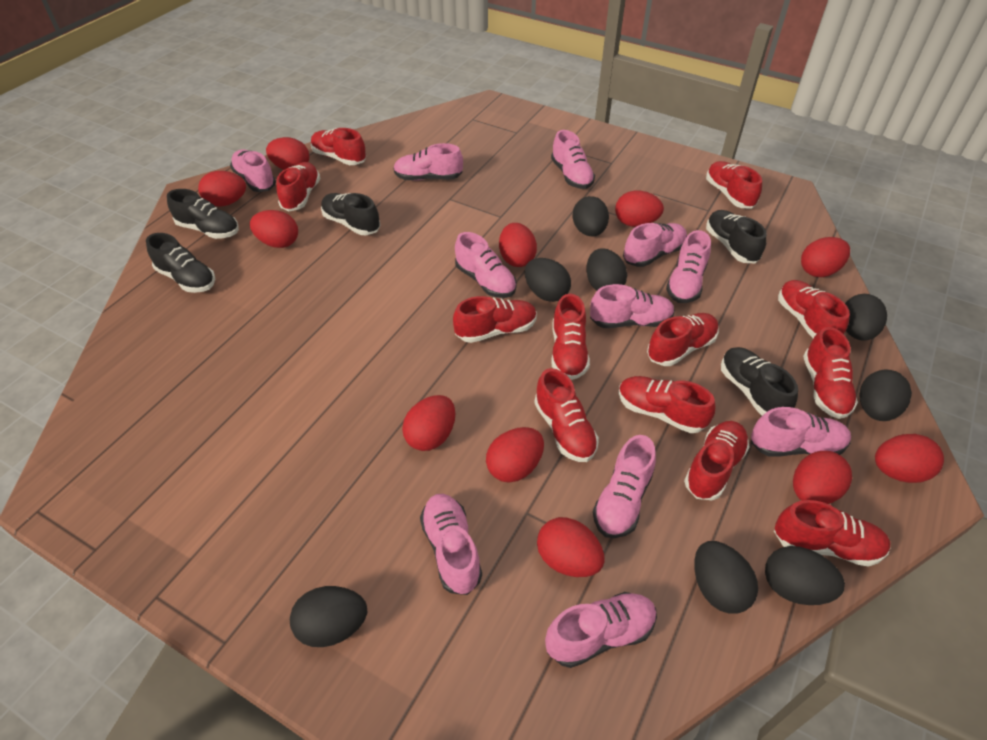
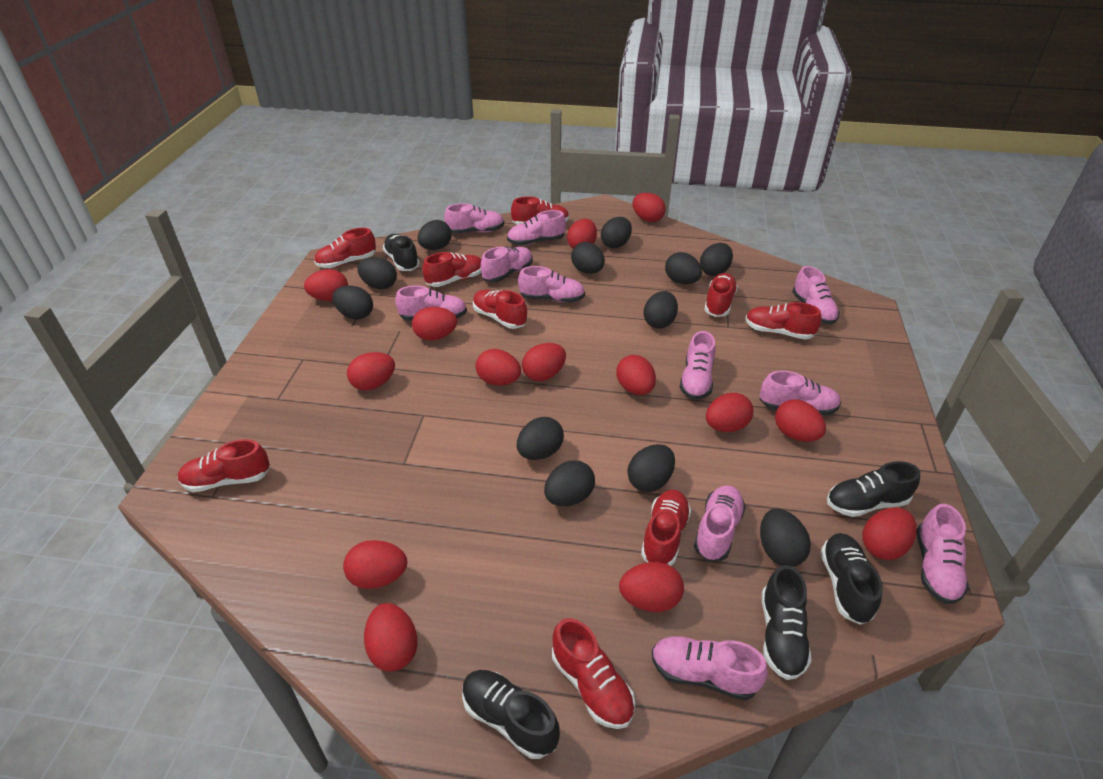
black egg: 8 -> 12
red egg: 11 -> 14
red shoe: 12 -> 9

